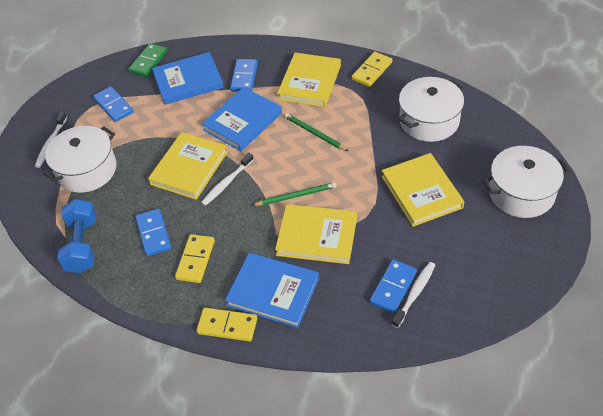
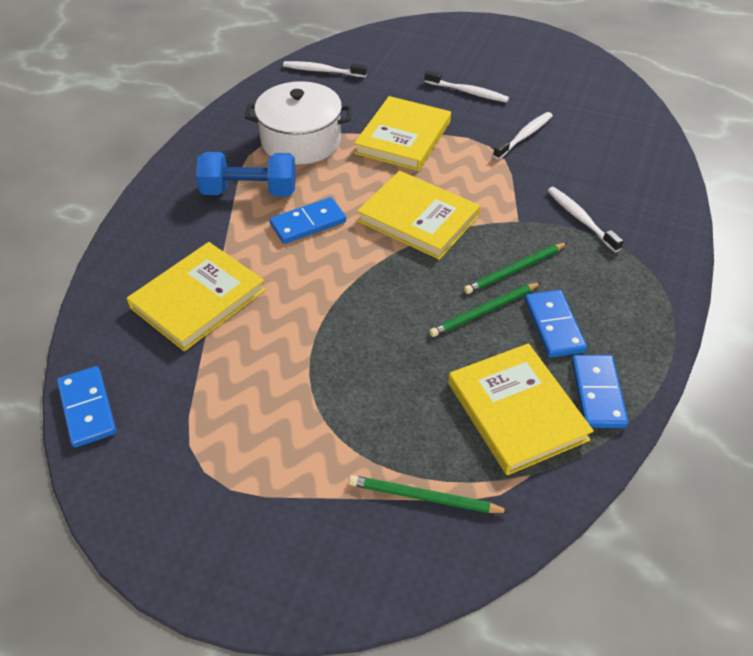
blue book: 3 -> 0
green domino: 1 -> 0
green pencil: 2 -> 3
white pot: 3 -> 1
white toothbrush: 3 -> 4
yellow domino: 3 -> 0

